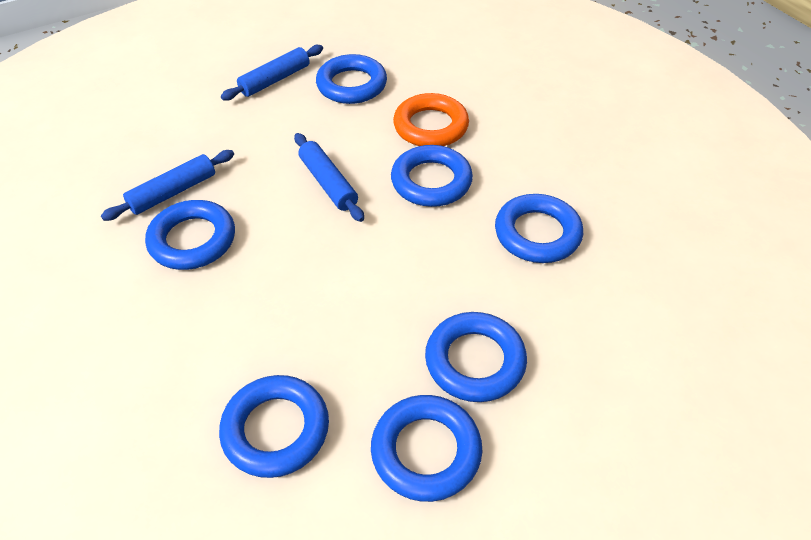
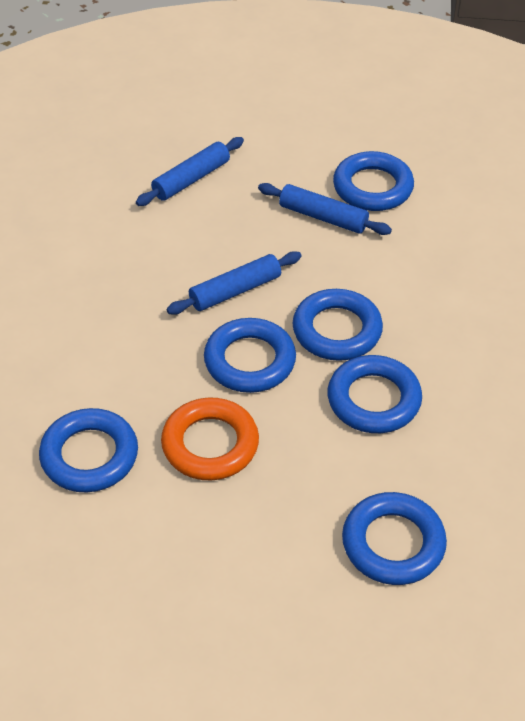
blue ring: 7 -> 6

